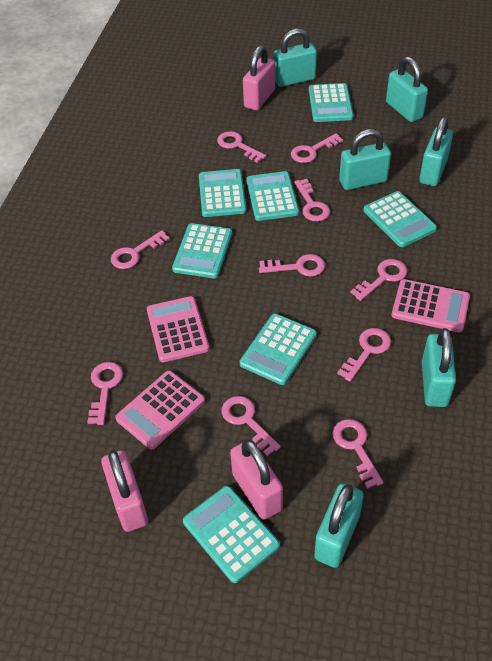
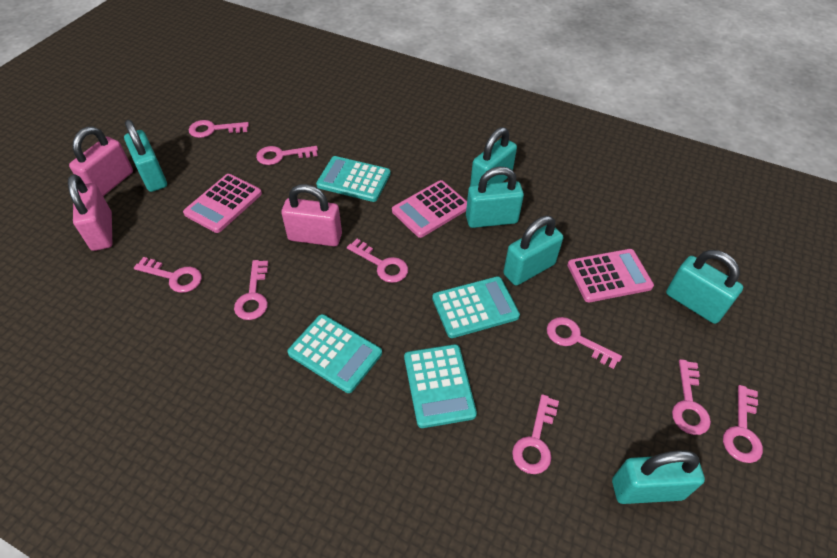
pink key: 10 -> 9
turquoise calculator: 7 -> 4

